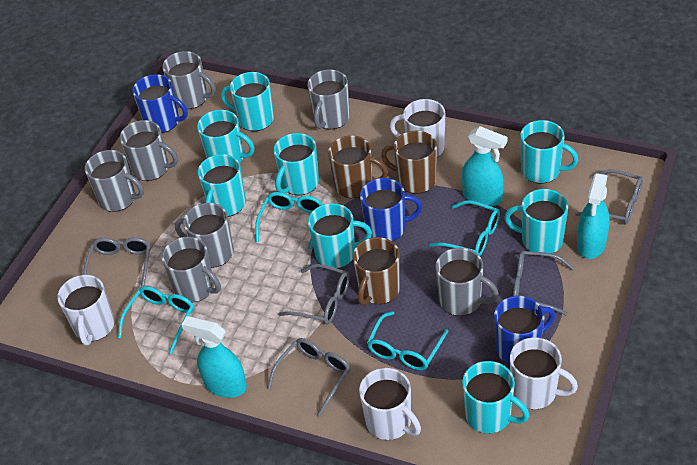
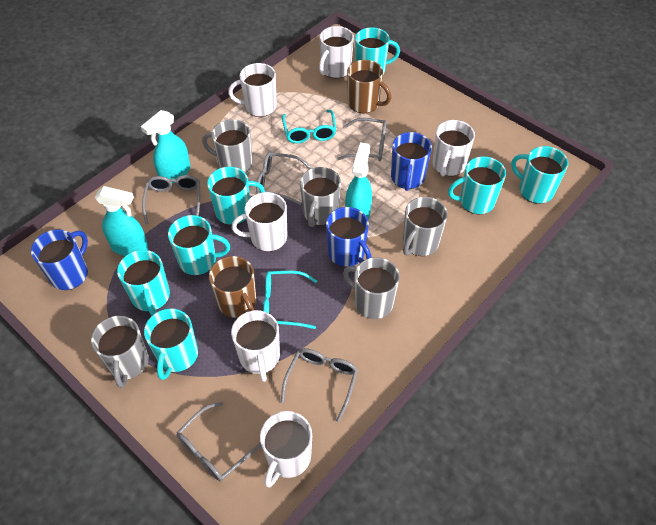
brown mug: 3 -> 2
grey mug: 7 -> 5
turquoise glasses: 4 -> 2
turquoise mug: 8 -> 7
white mug: 4 -> 6

